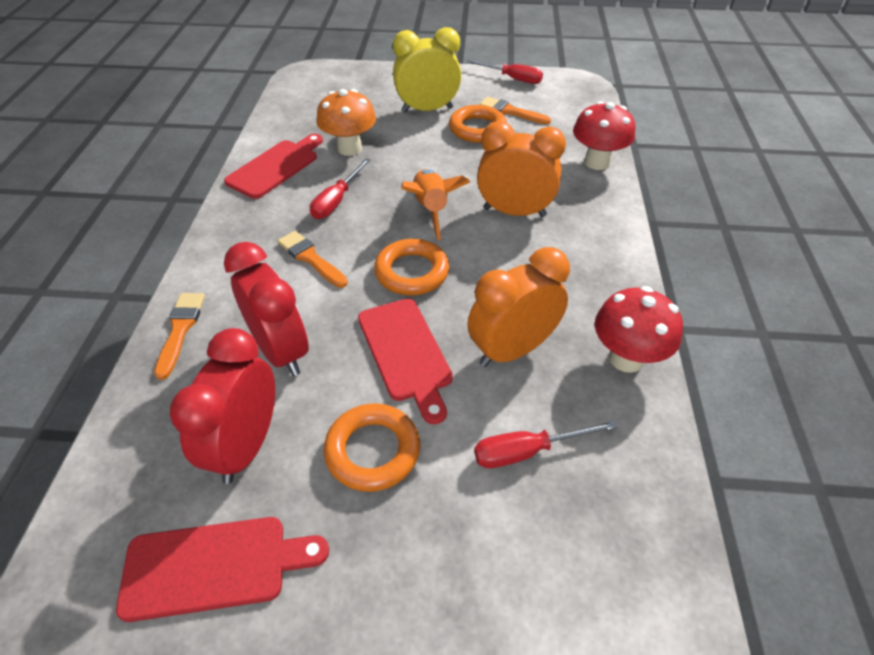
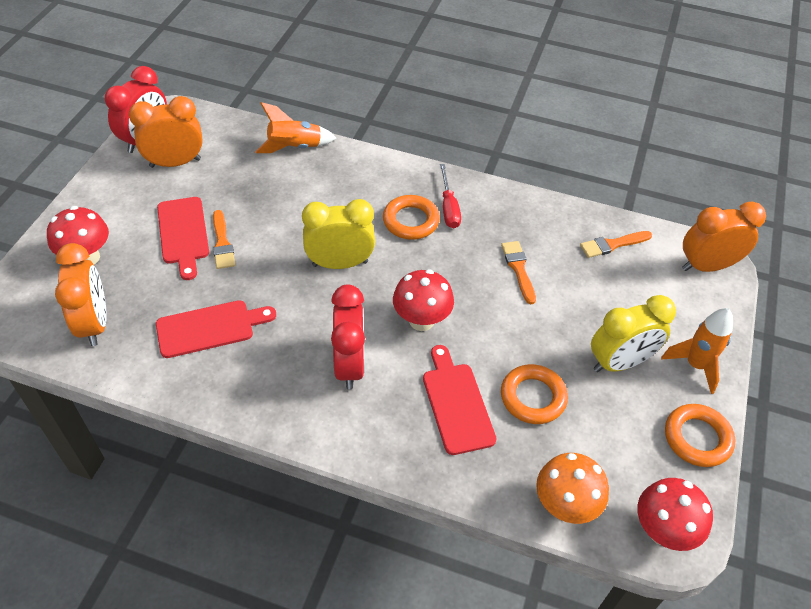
orange clock: 2 -> 3
orange rocket: 1 -> 2
red mushroom: 2 -> 3
red screwdriver: 3 -> 1
yellow clock: 1 -> 2

